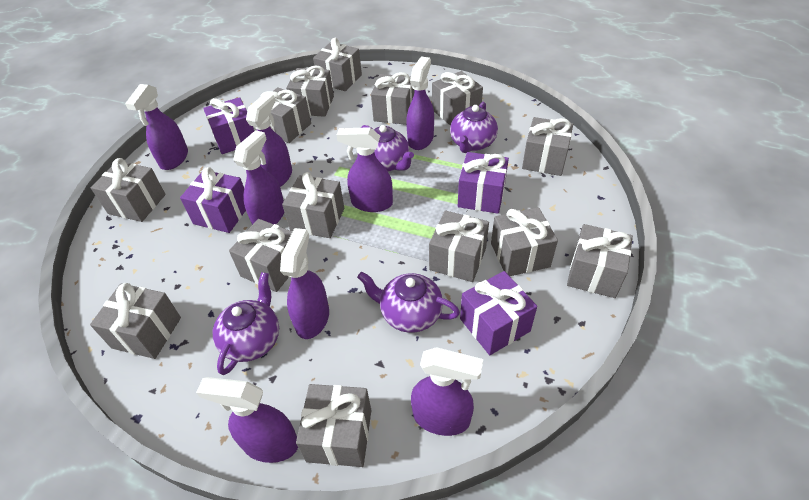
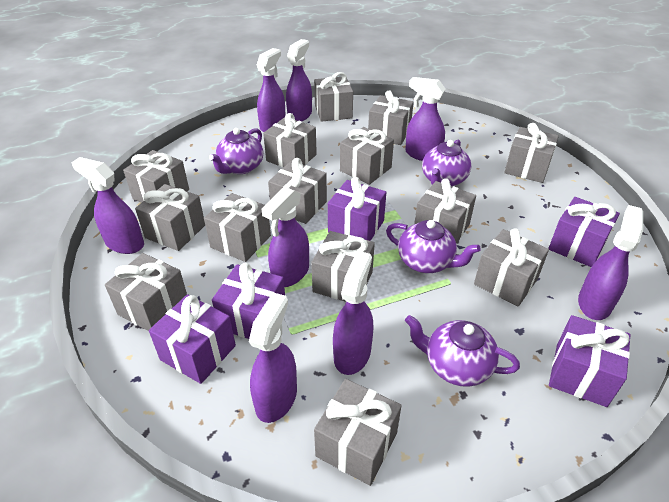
purple gift: 4 -> 5

